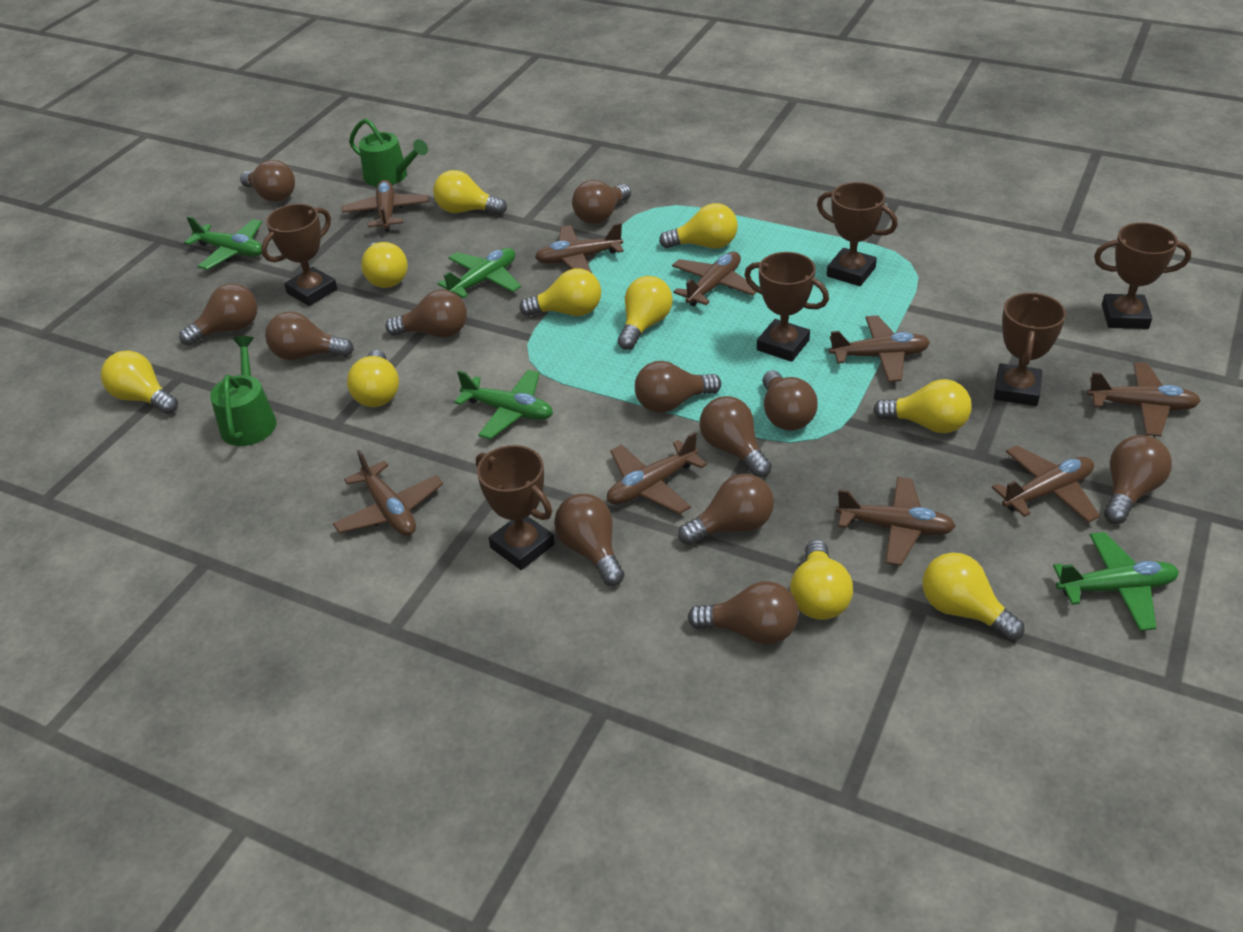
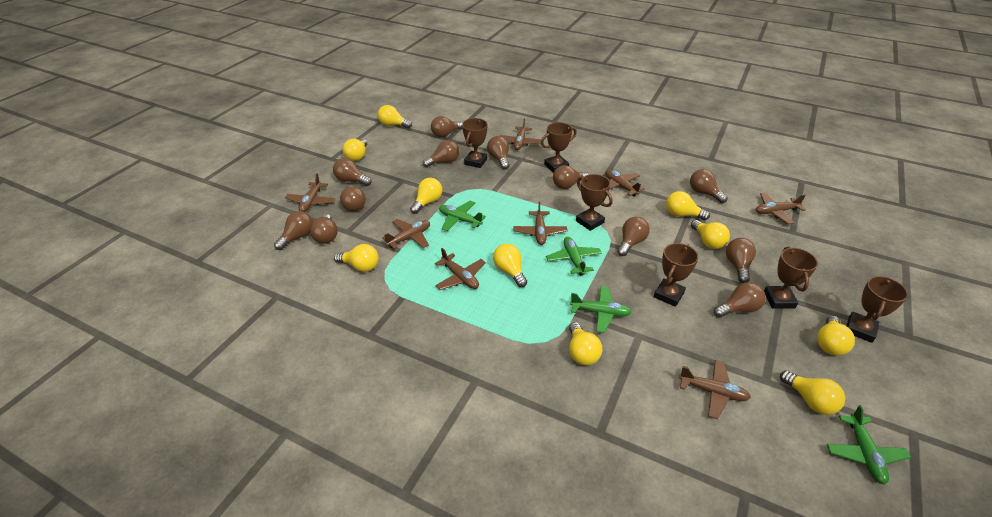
brown plane: 9 -> 8
green watering can: 2 -> 0

